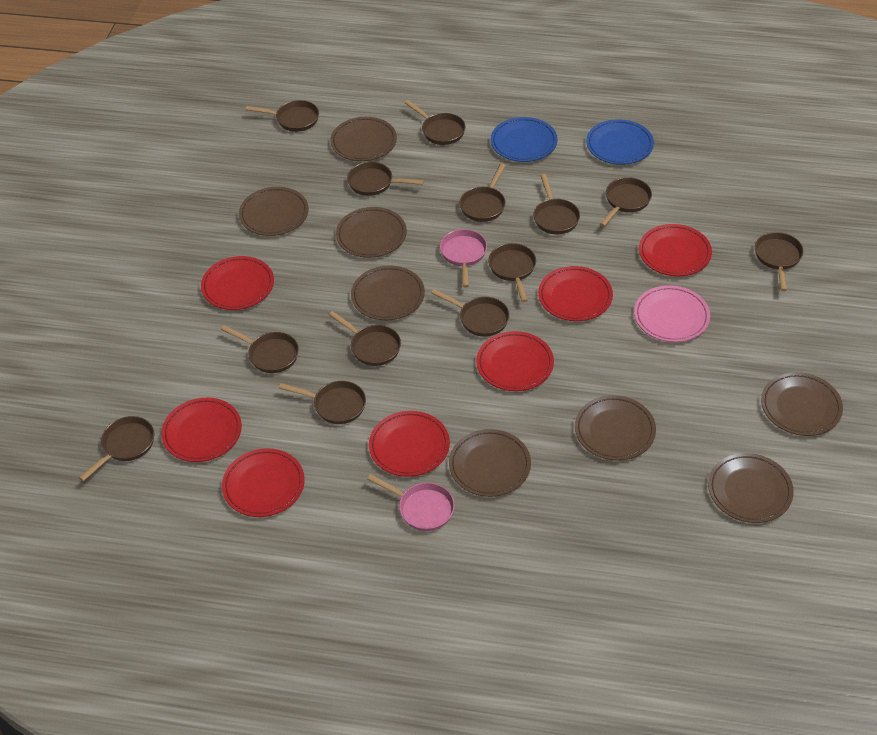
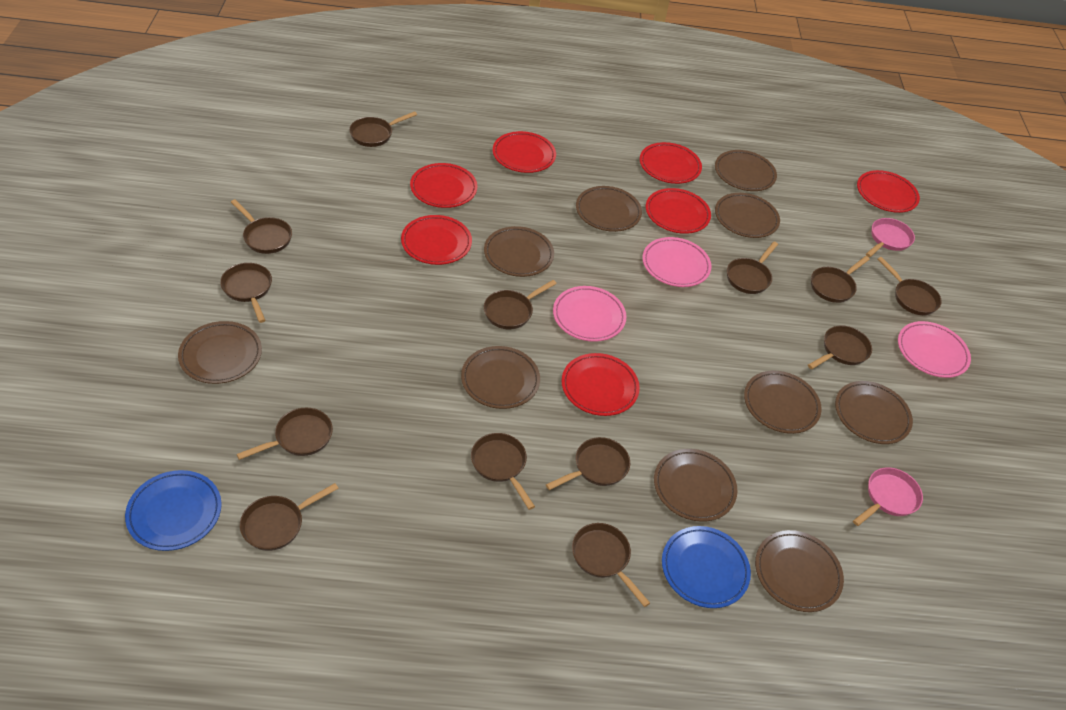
brown plate: 8 -> 10
pink plate: 1 -> 3

